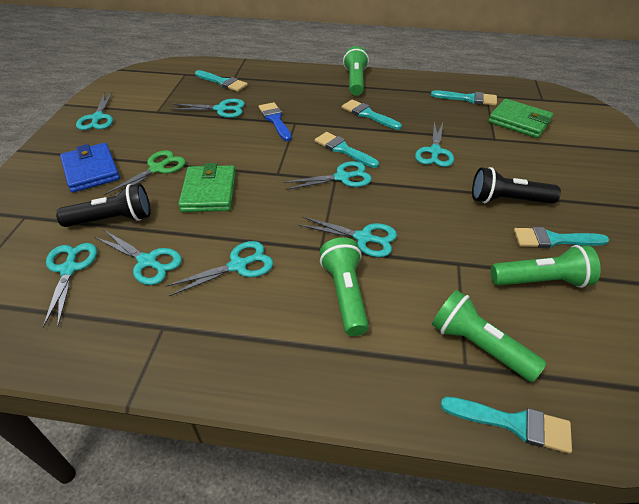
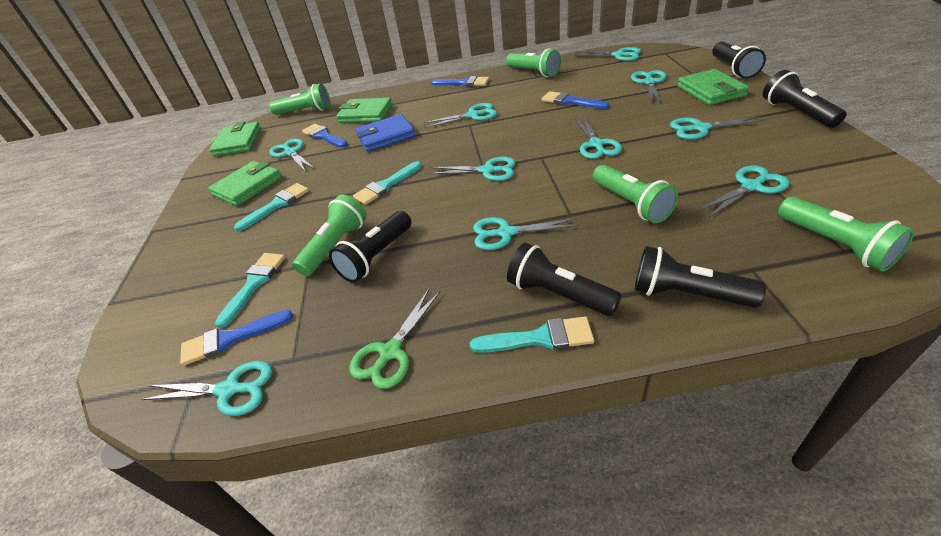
black flashlight: 2 -> 5
blue brush: 1 -> 4
green flashlight: 4 -> 5
green wallet: 2 -> 4
turquoise brush: 6 -> 4
turquoise scissors: 8 -> 10

